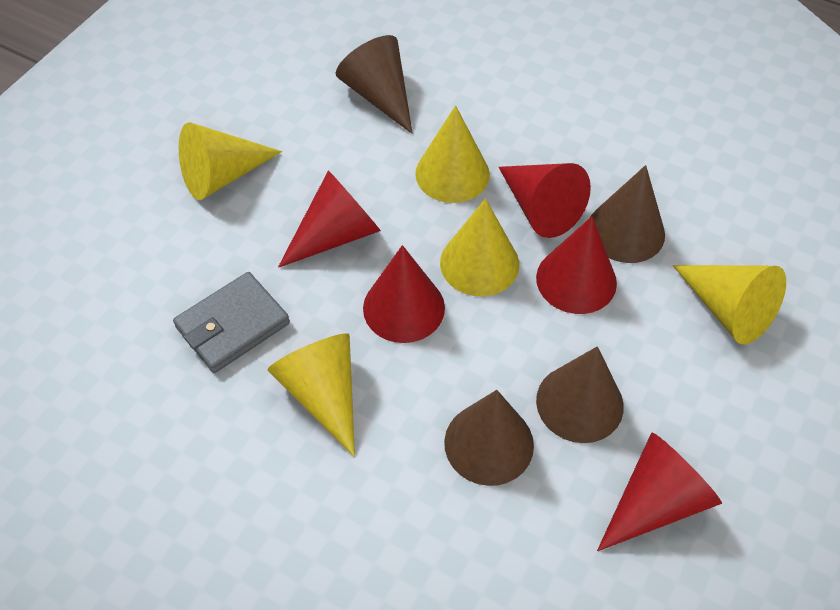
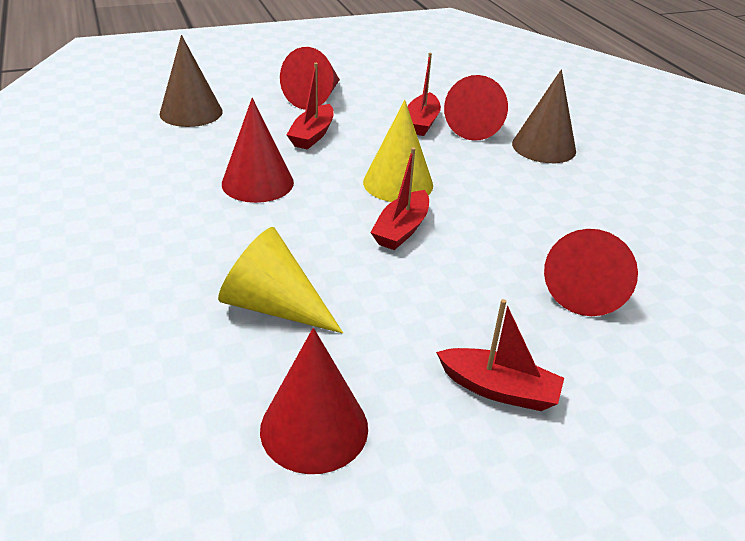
brown cone: 4 -> 2
grey wallet: 1 -> 0
red boat: 0 -> 4
yellow cone: 5 -> 2

